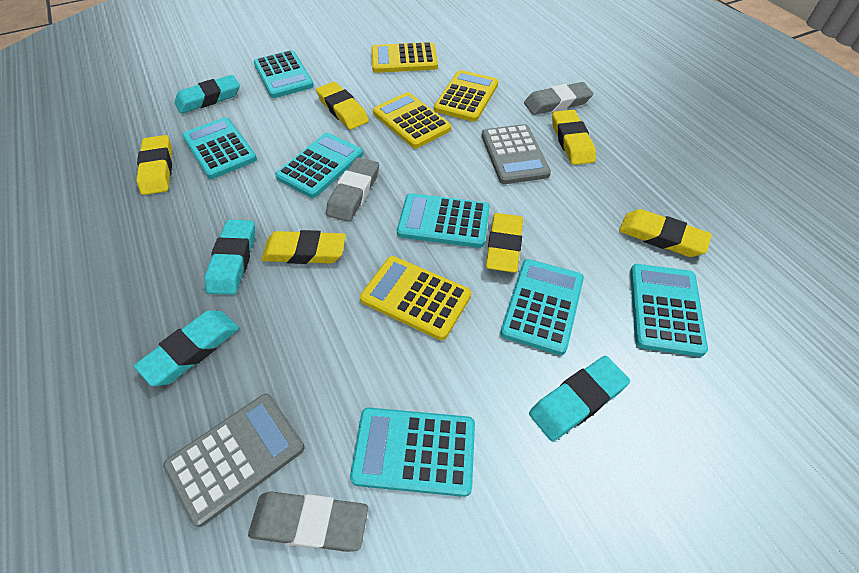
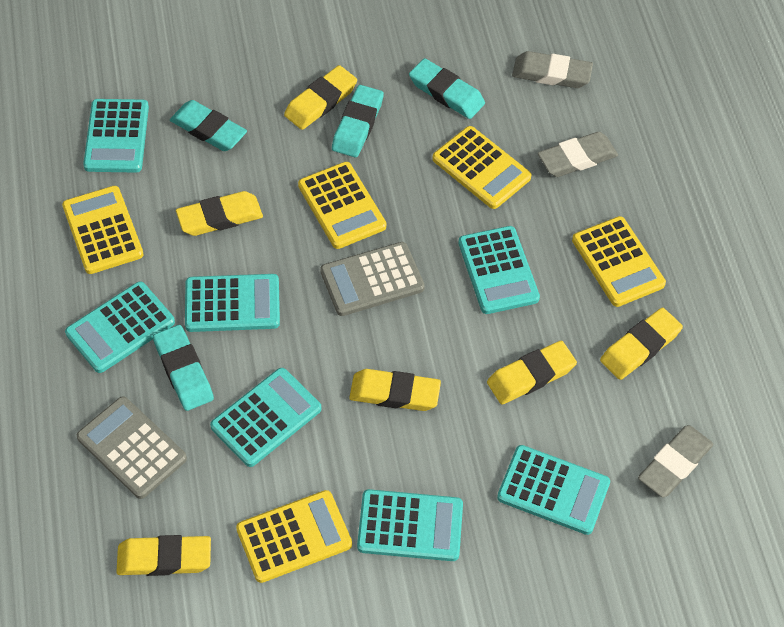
yellow calculator: 4 -> 5

